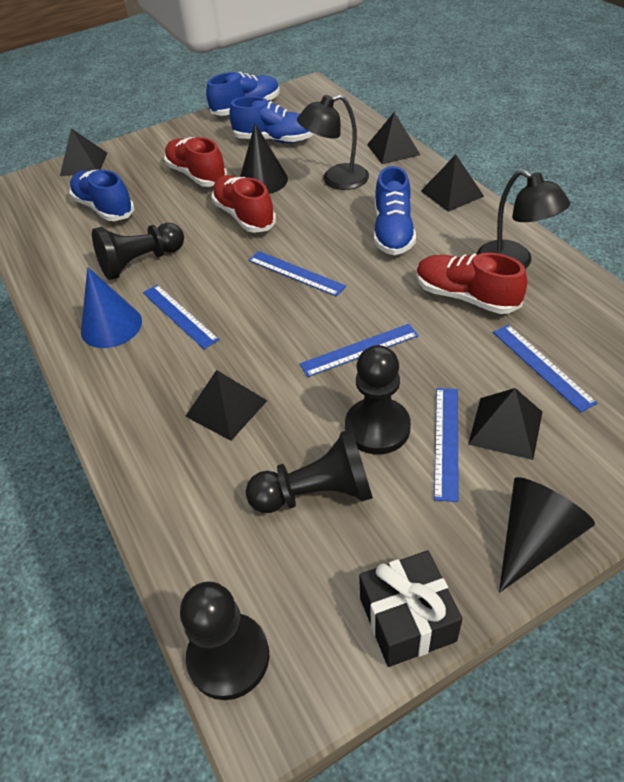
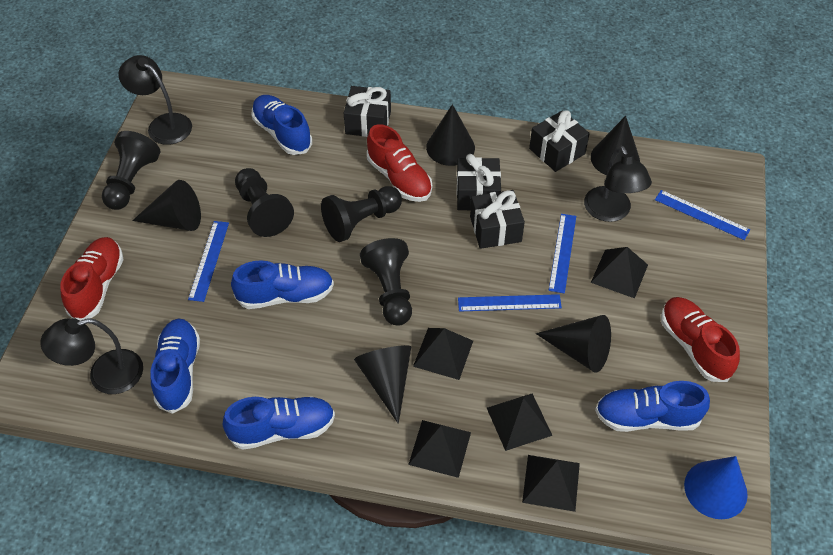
black cone: 2 -> 5
black gift: 1 -> 4
black lamp: 2 -> 3
blue ruler: 5 -> 4
blue shoe: 4 -> 5

